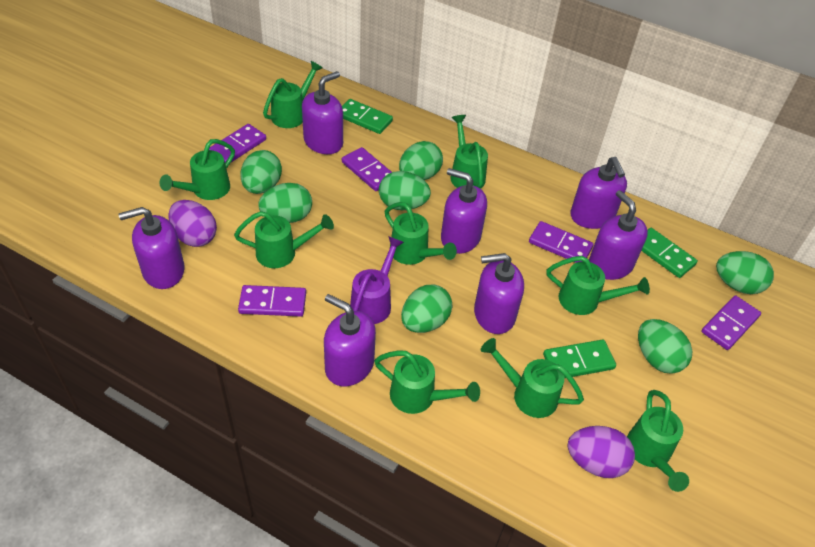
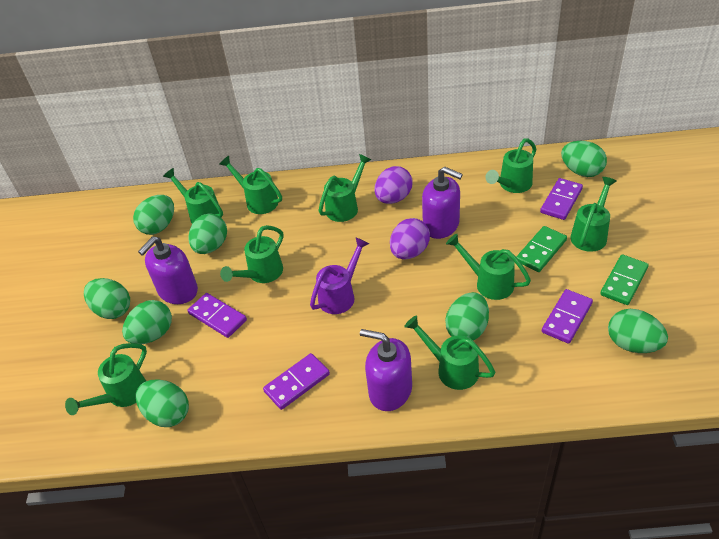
green domino: 3 -> 2
green egg: 7 -> 8
purple domino: 5 -> 4
purple soap dispenser: 7 -> 3

